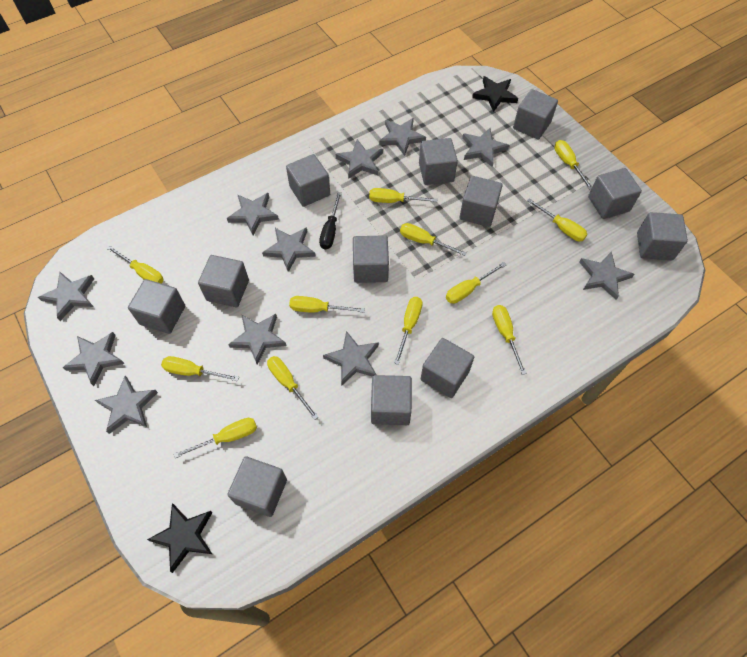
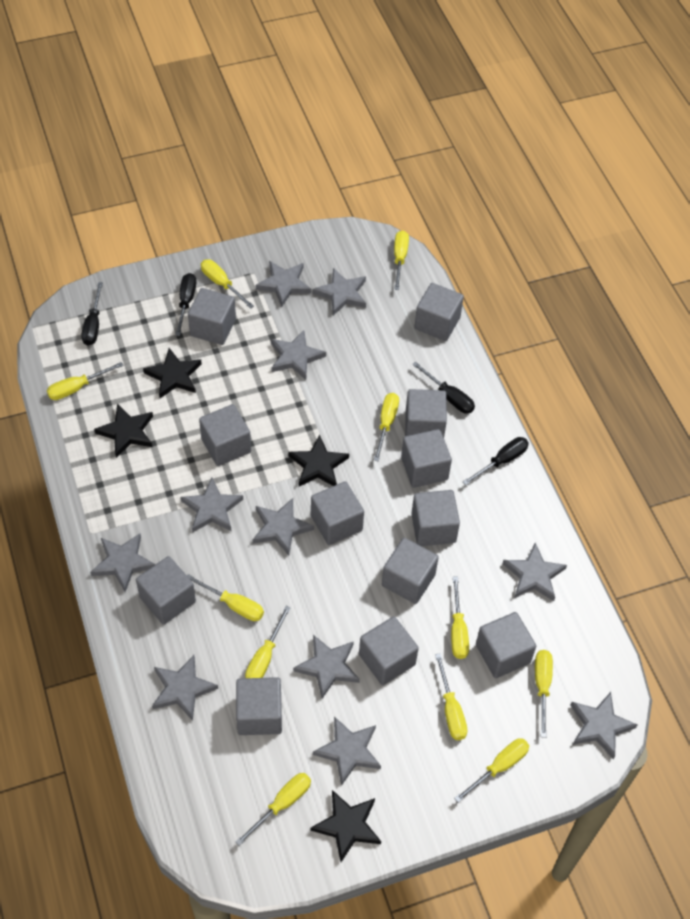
black screwdriver: 1 -> 4
black star: 2 -> 4
yellow screwdriver: 12 -> 11

